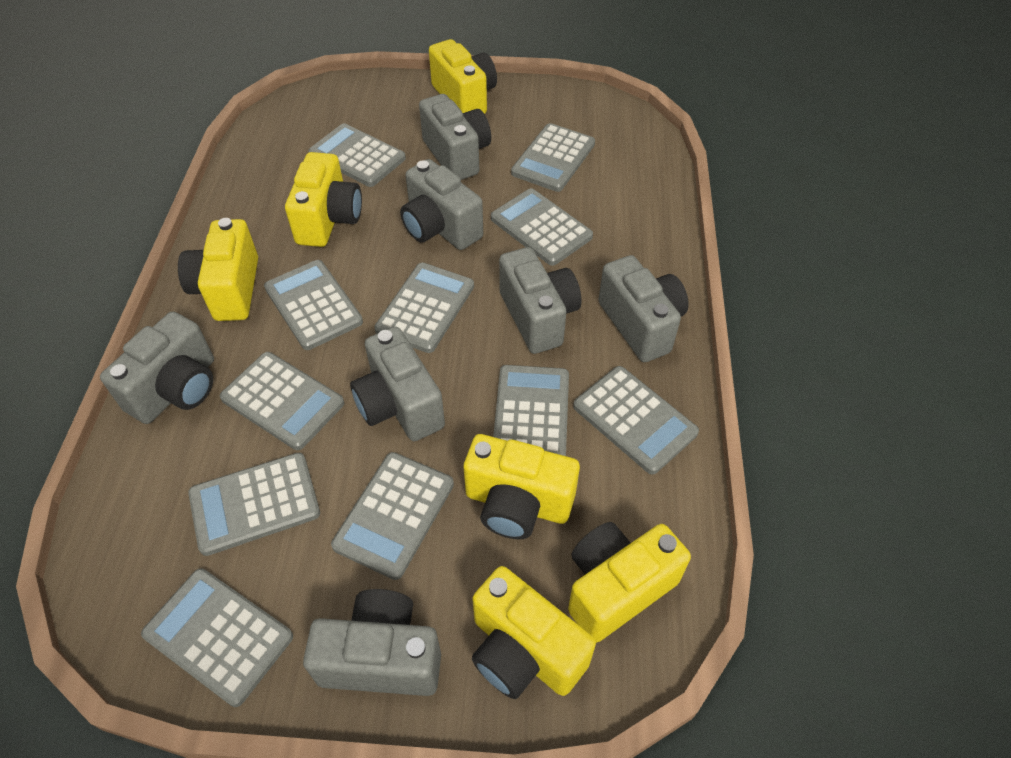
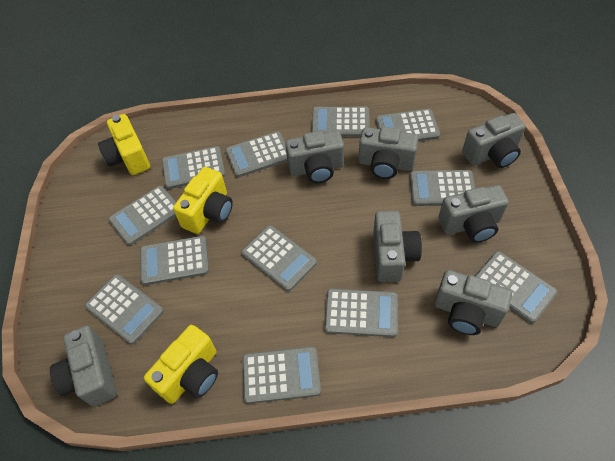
grey calculator: 11 -> 12
yellow camera: 6 -> 3

